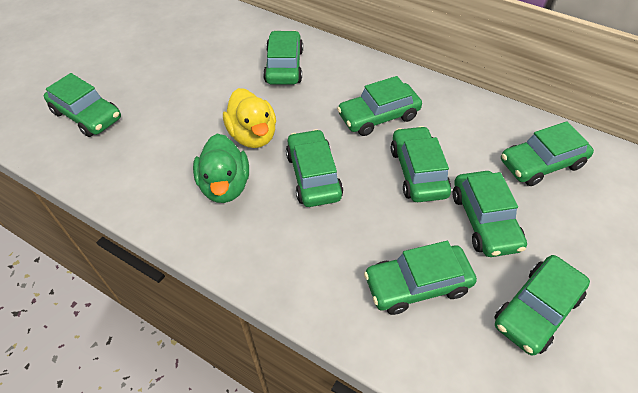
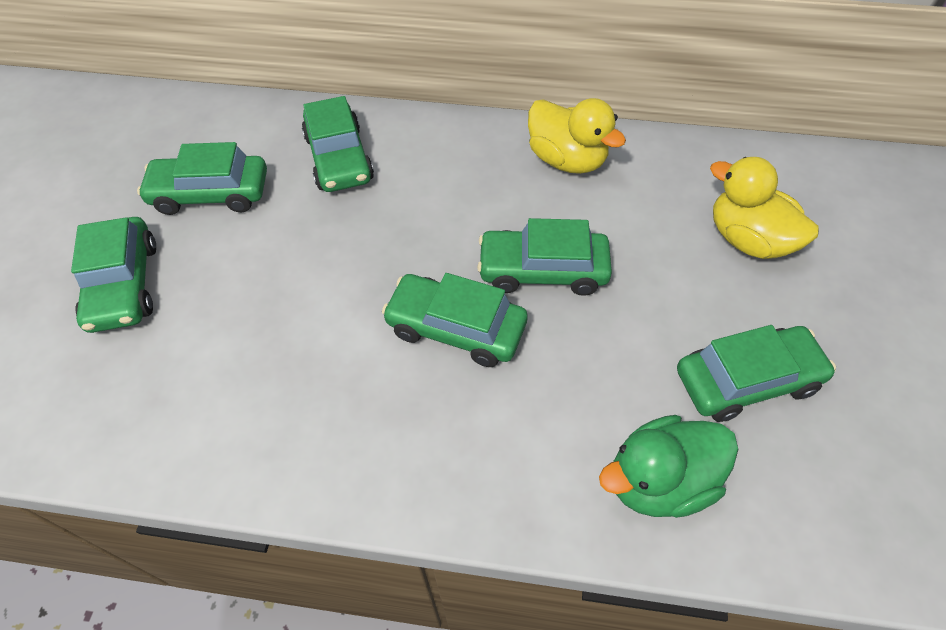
green car: 9 -> 6
yellow duck: 1 -> 2

